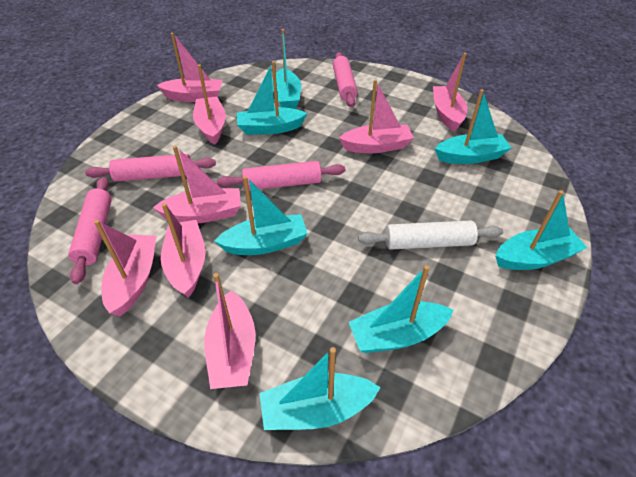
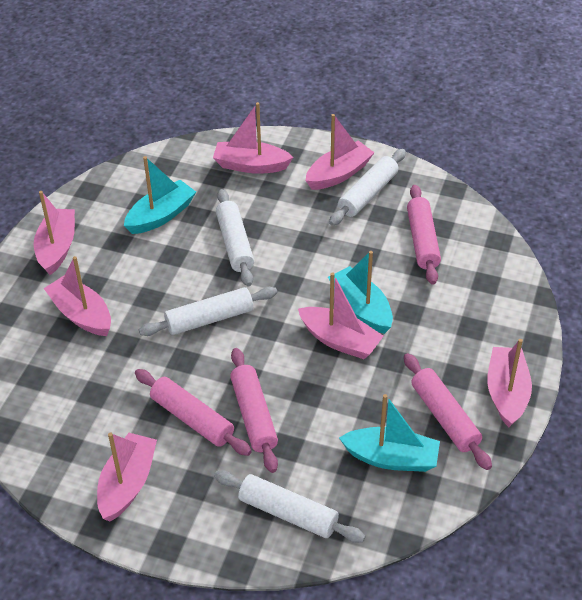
pink boat: 8 -> 7
turquoise boat: 7 -> 3
white rolling pin: 1 -> 4

